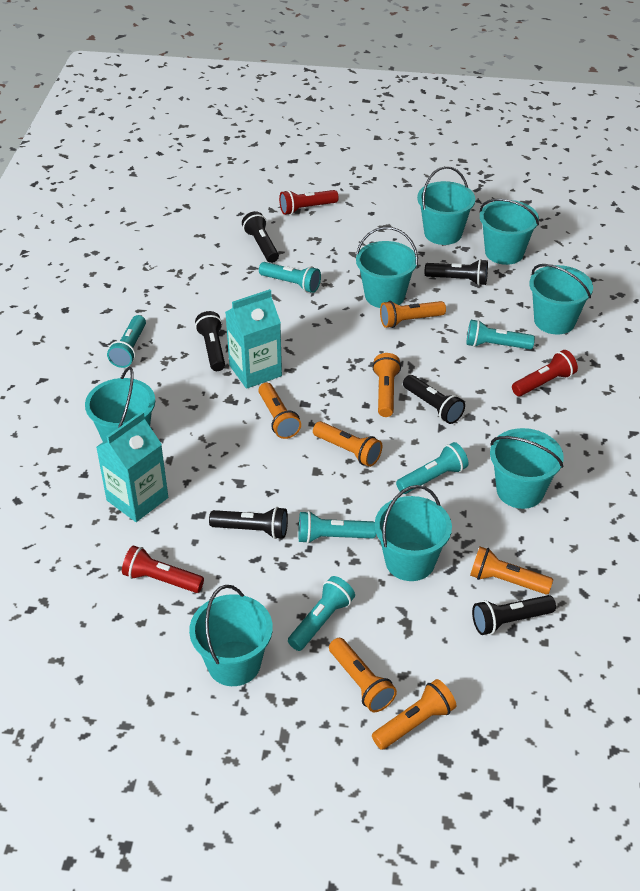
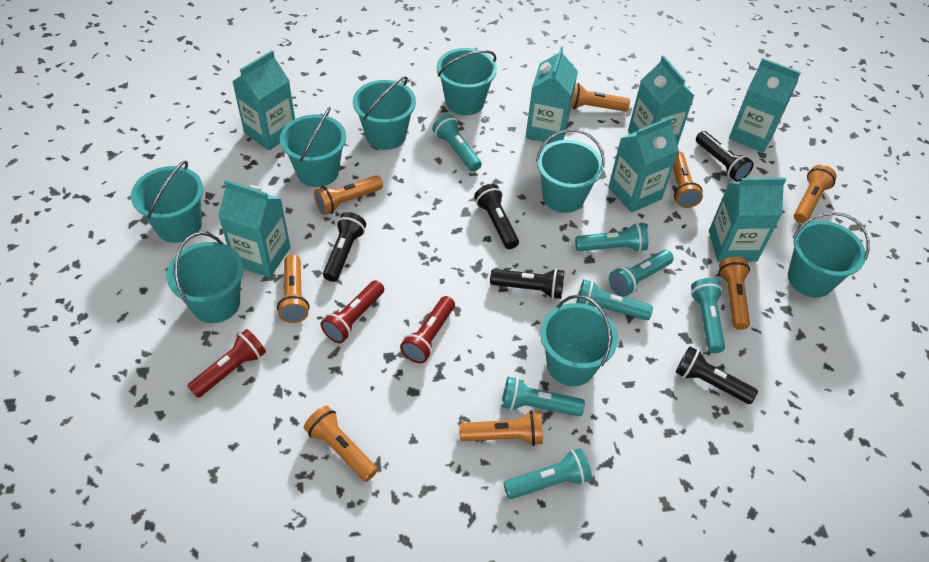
black flashlight: 6 -> 5
orange flashlight: 7 -> 8
turquoise carton: 2 -> 7
turquoise flashlight: 6 -> 7

